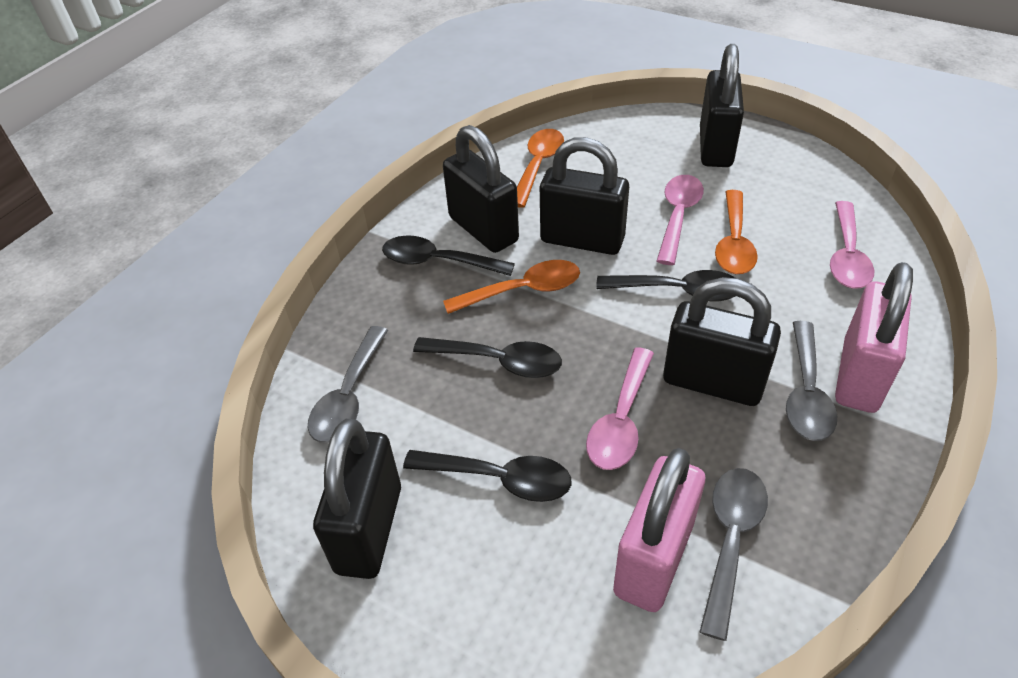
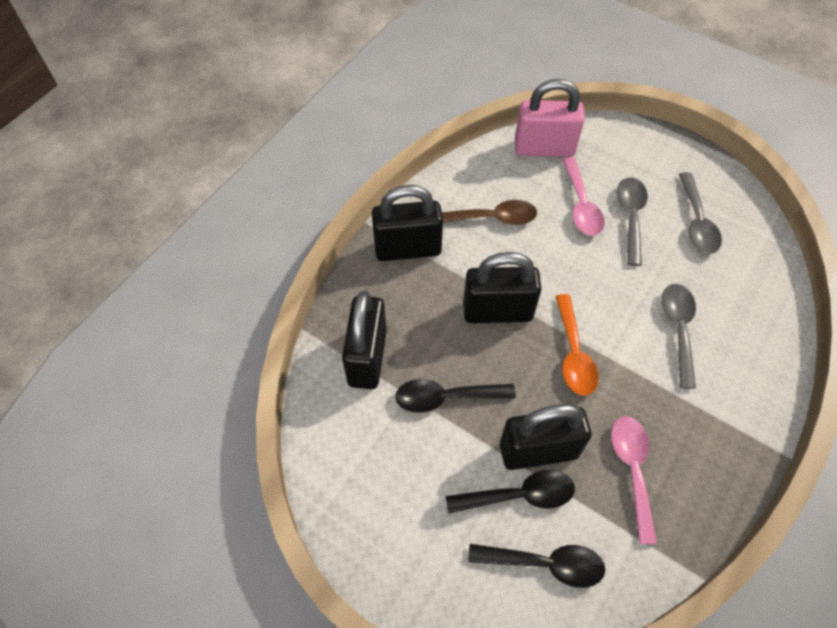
black padlock: 5 -> 4
black spoon: 4 -> 3
brown spoon: 0 -> 1
orange spoon: 3 -> 1
pink padlock: 2 -> 1
pink spoon: 3 -> 2

